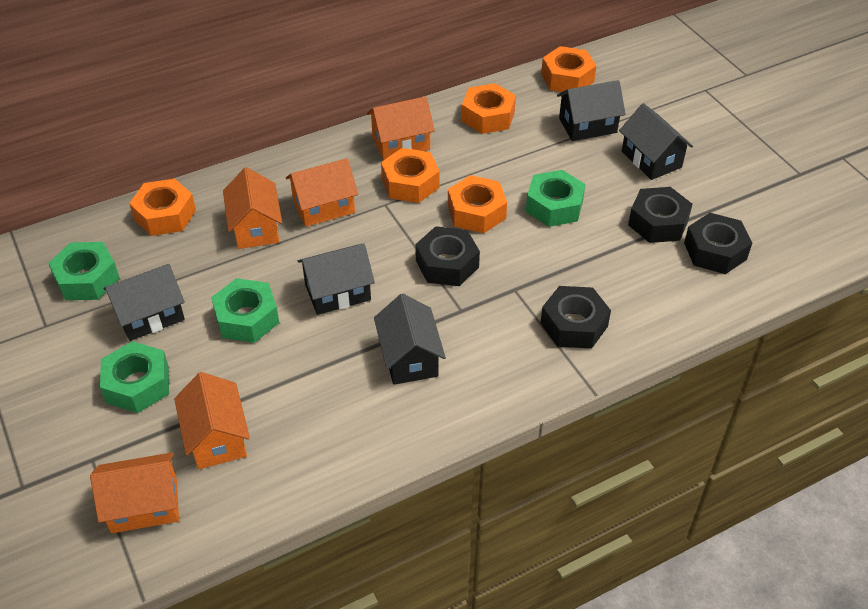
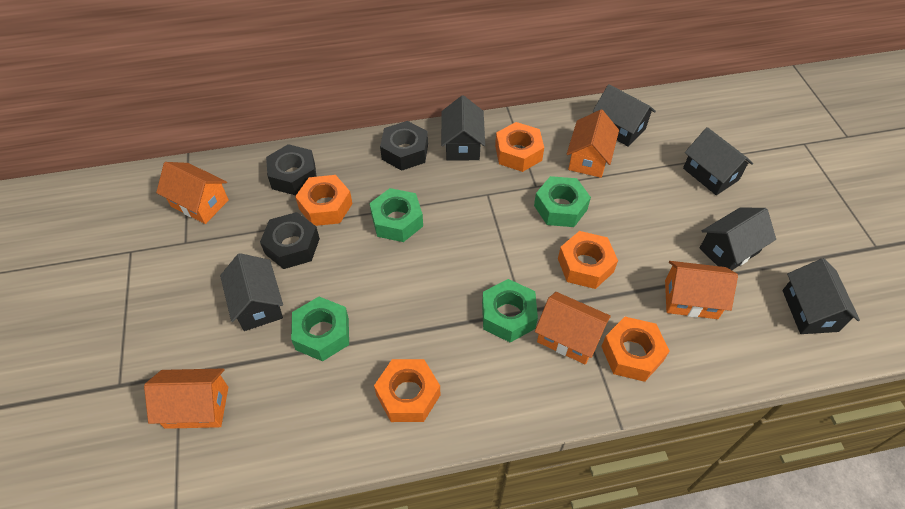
black house: 5 -> 6
black nut: 4 -> 3

